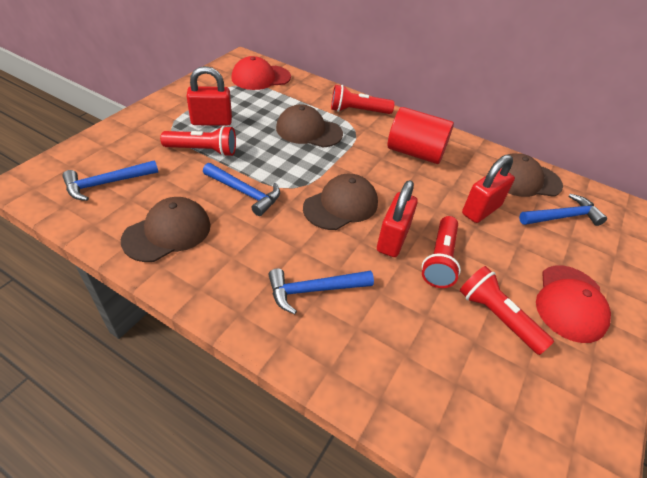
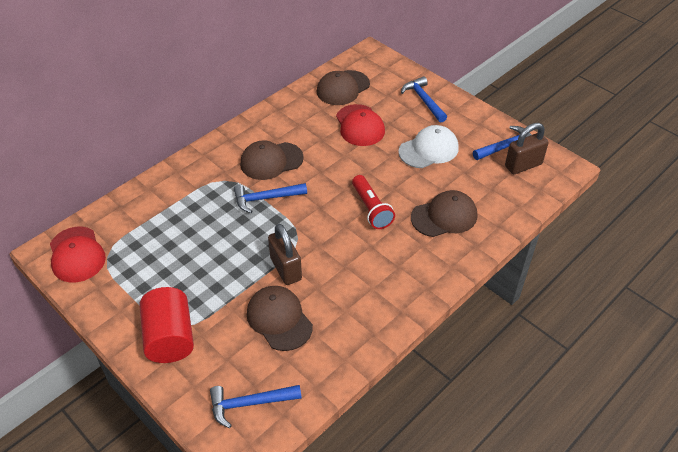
brown padlock: 0 -> 2
red flashlight: 4 -> 1
red padlock: 3 -> 0
white cap: 0 -> 1

